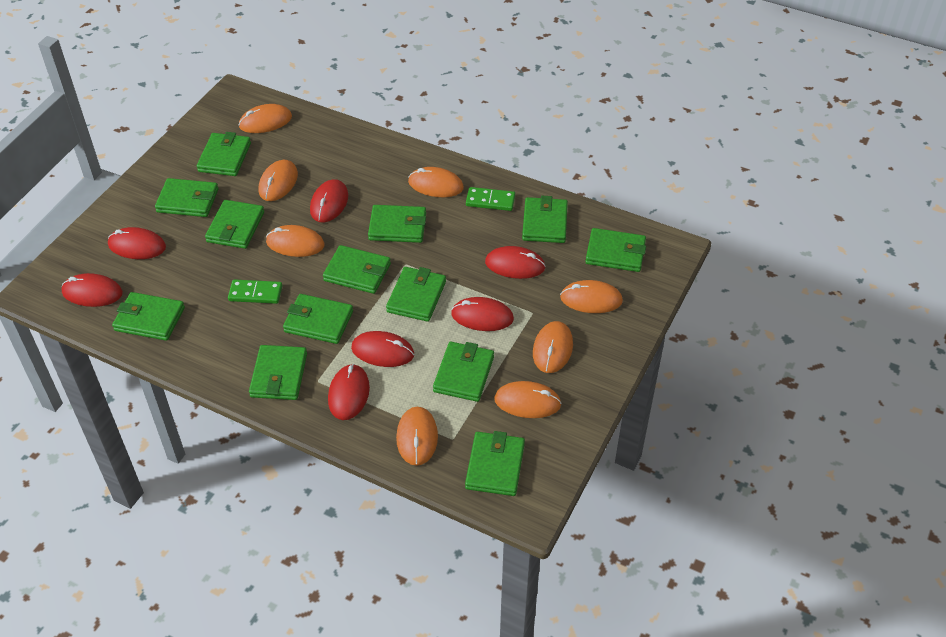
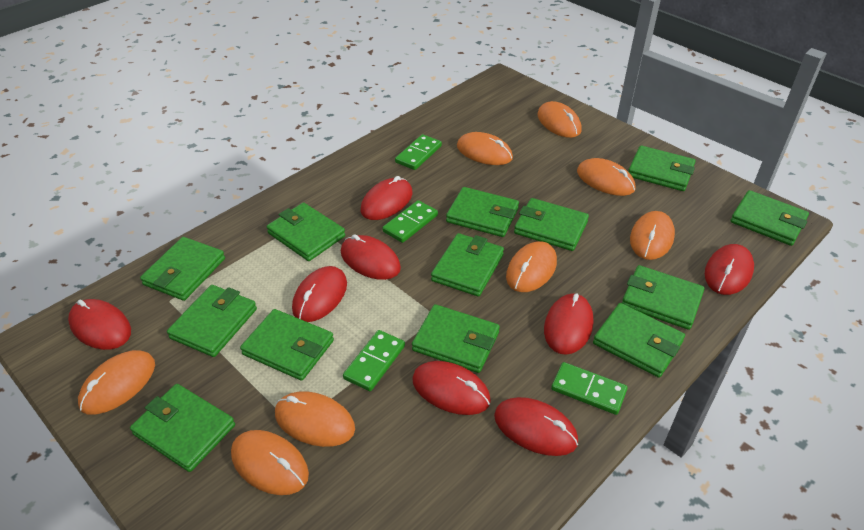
green domino: 2 -> 4
red mouse: 7 -> 8

